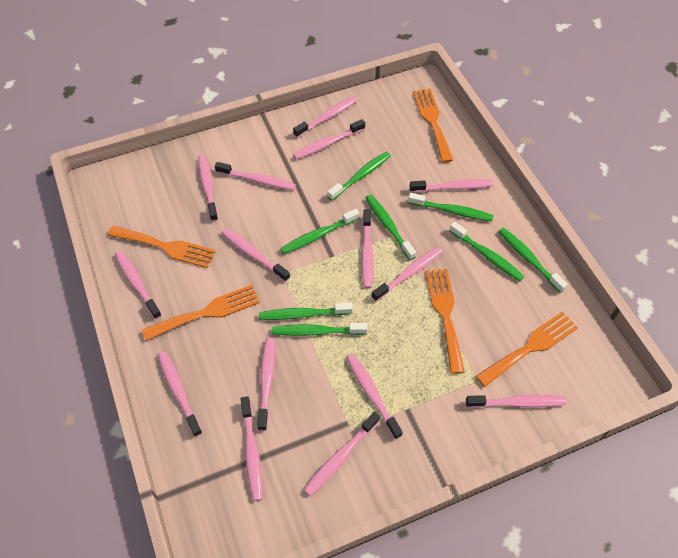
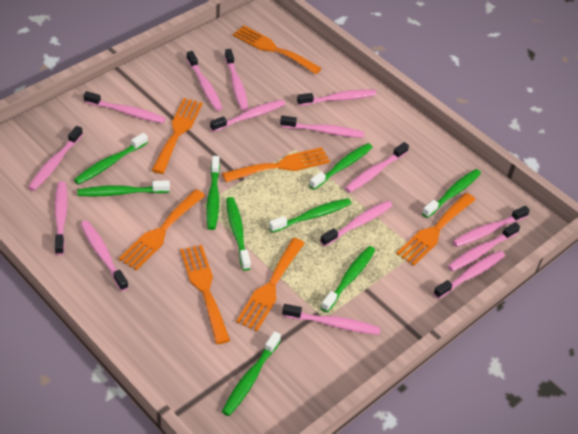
green toothbrush: 8 -> 9
orange fork: 5 -> 7

